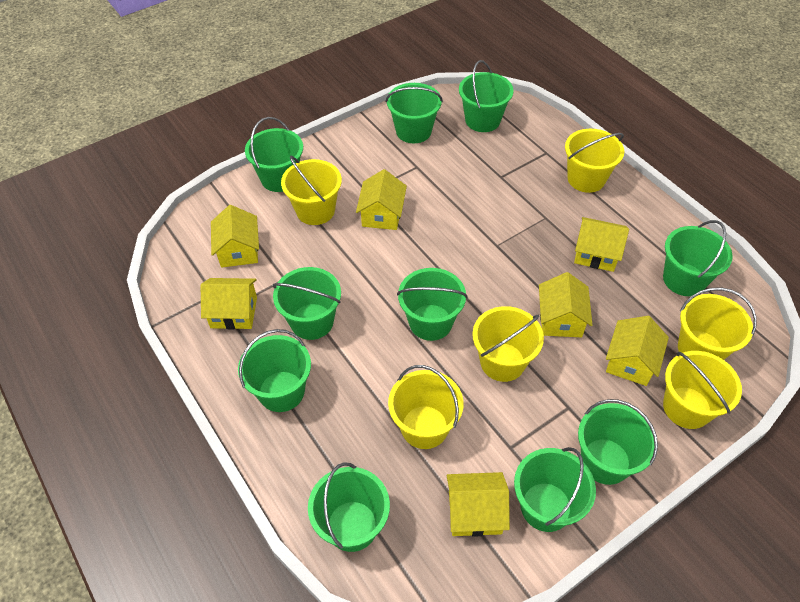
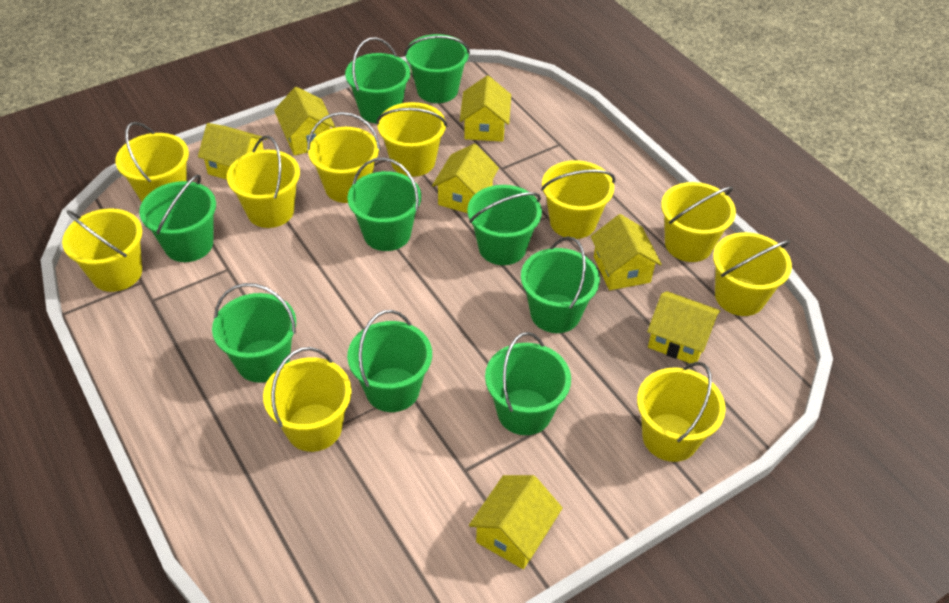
green bucket: 10 -> 9
yellow bucket: 6 -> 10

